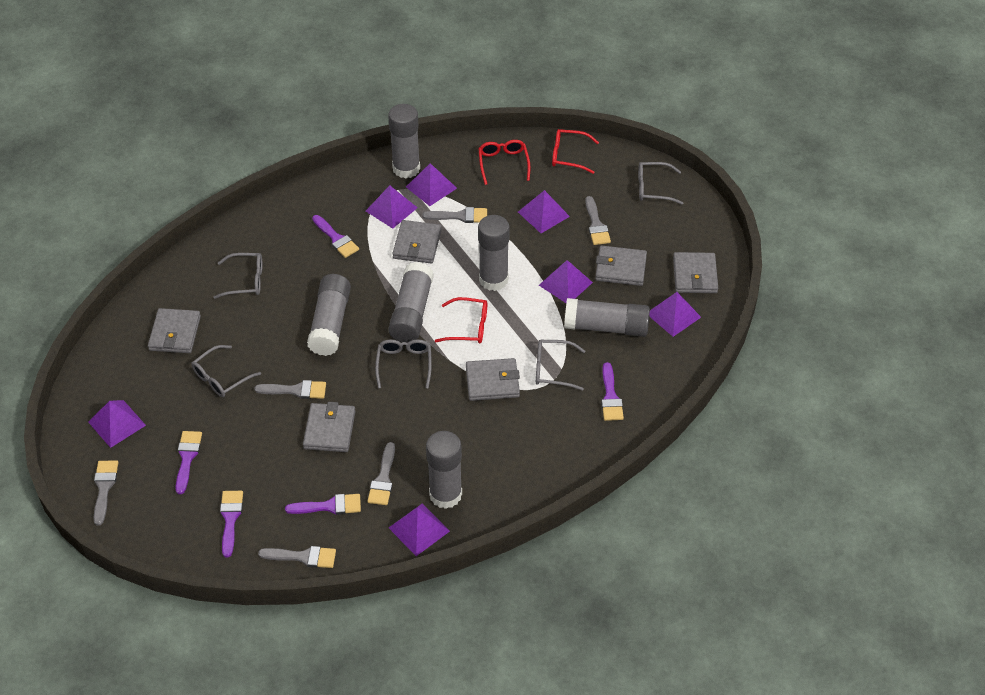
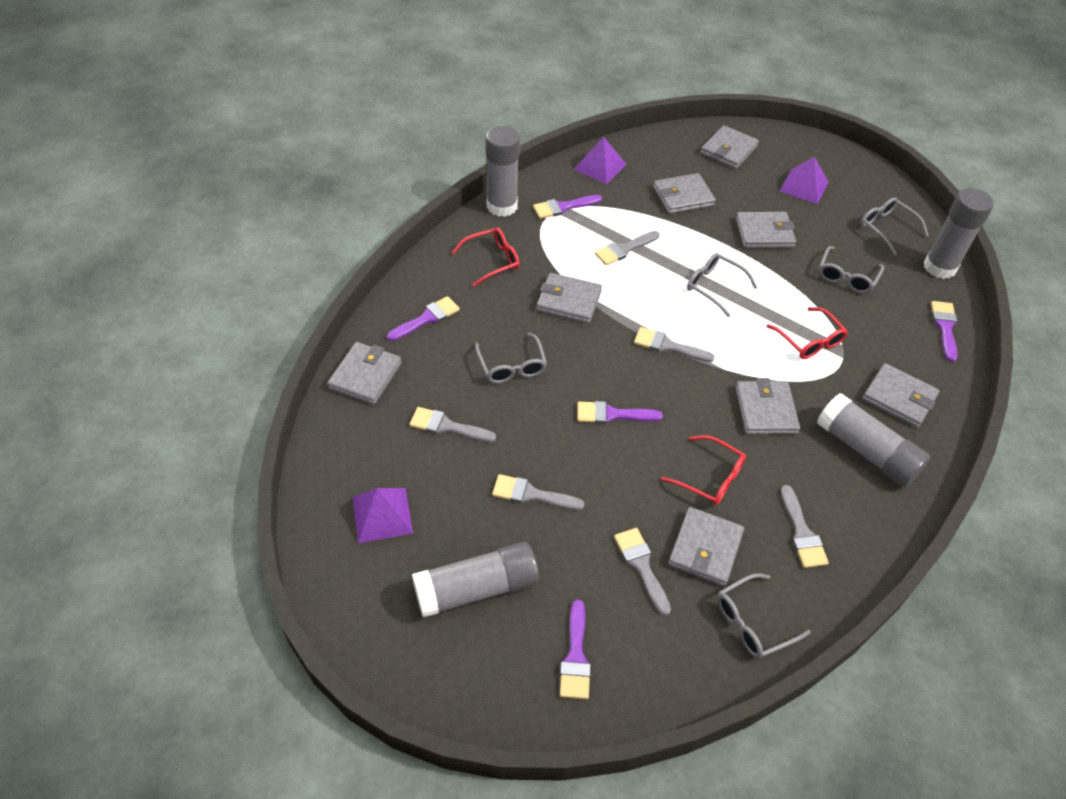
grey glue stick: 6 -> 4
grey wallet: 6 -> 8
purple pyramid: 7 -> 3

